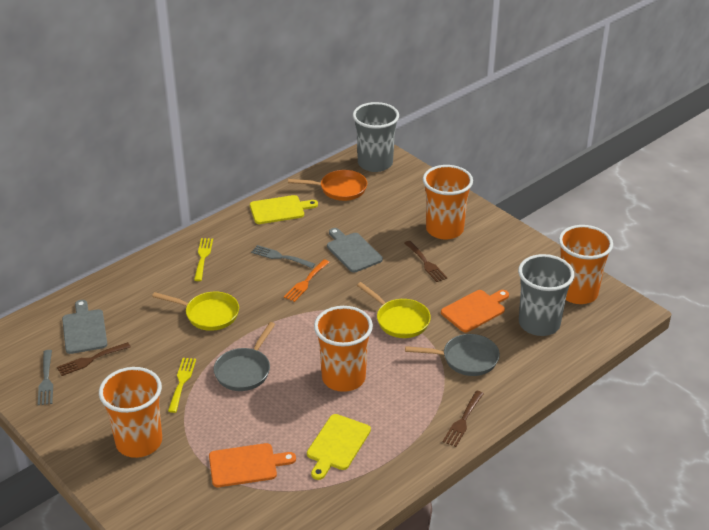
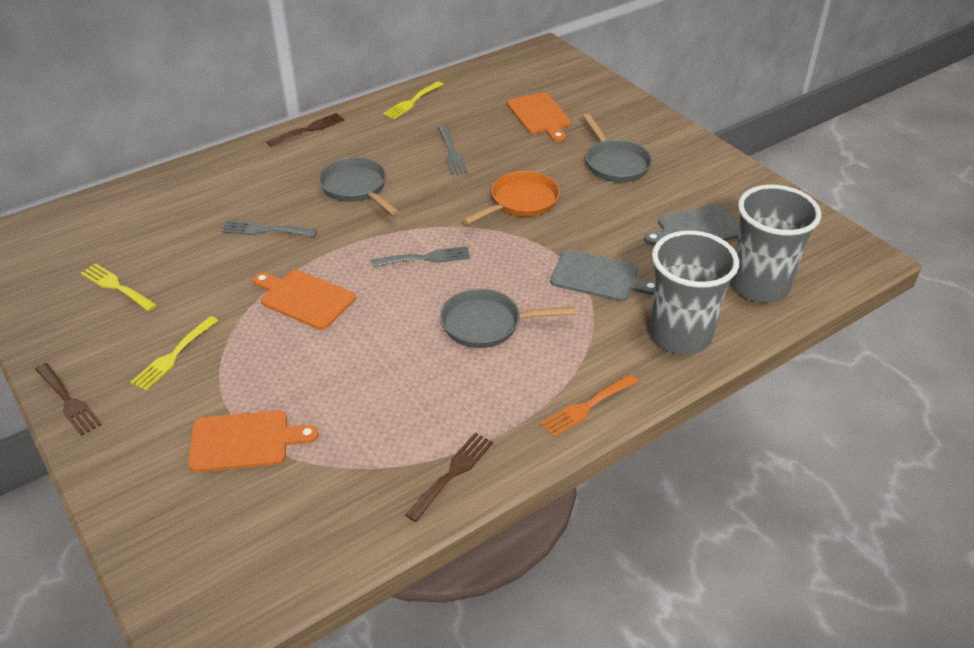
grey fork: 2 -> 3
grey pan: 2 -> 3
orange cup: 4 -> 0
orange cutting board: 2 -> 3
yellow cutting board: 2 -> 0
yellow fork: 2 -> 3
yellow pan: 2 -> 0

